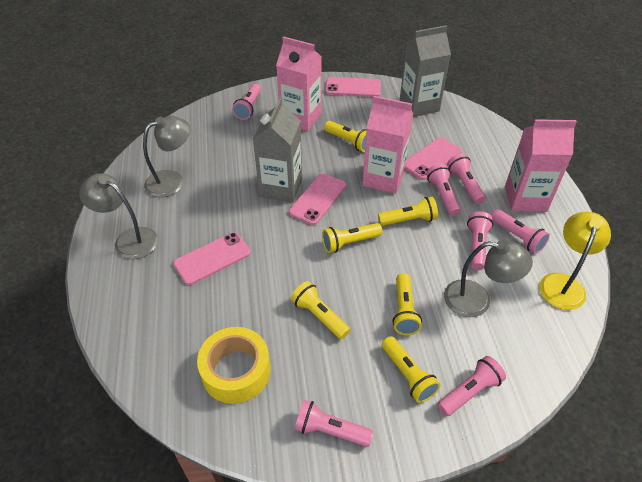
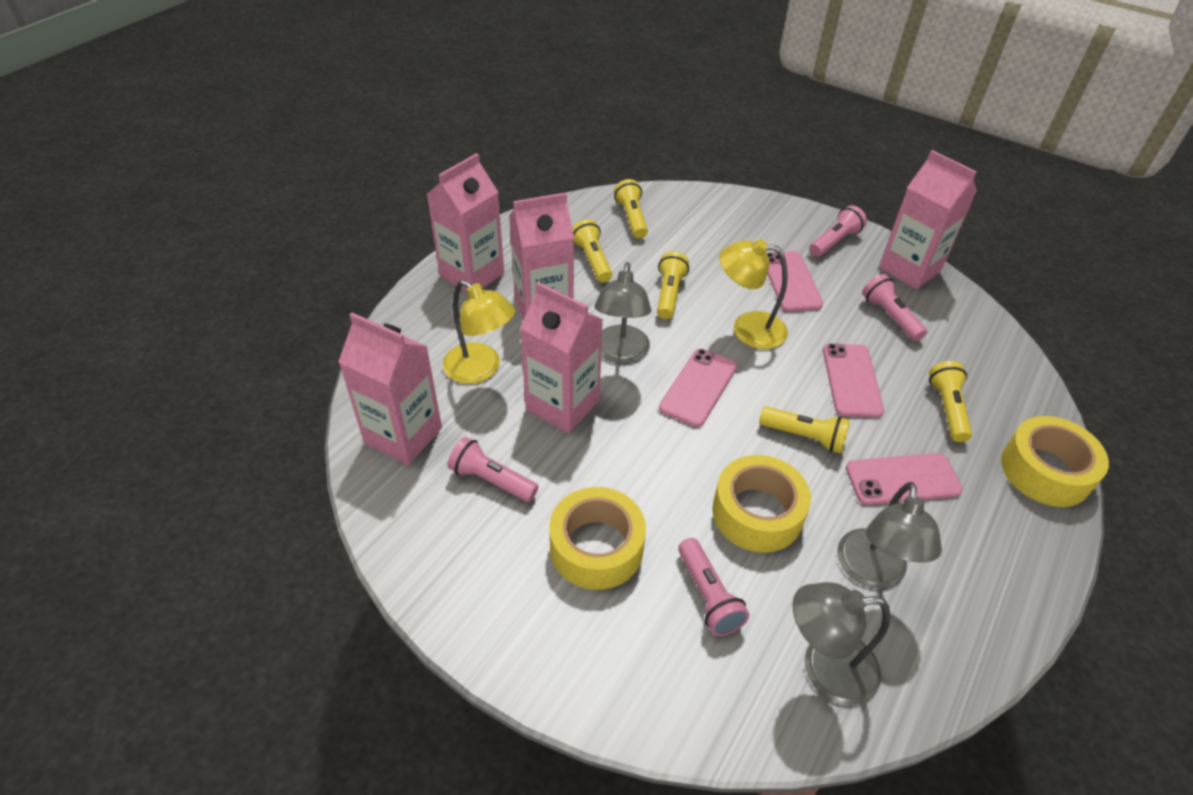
grey carton: 2 -> 0
pink carton: 3 -> 5
pink flashlight: 7 -> 4
yellow flashlight: 6 -> 5
yellow lamp: 1 -> 2
yellow tape: 1 -> 3

